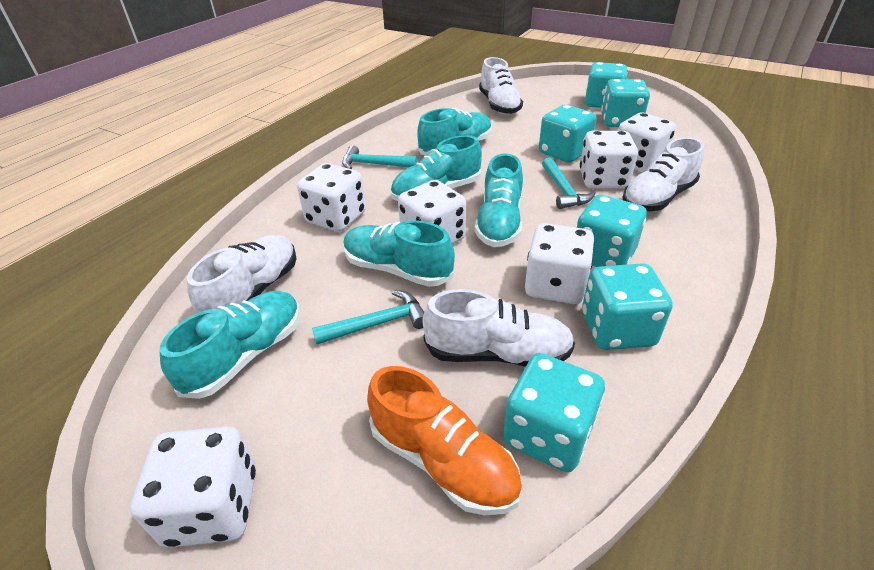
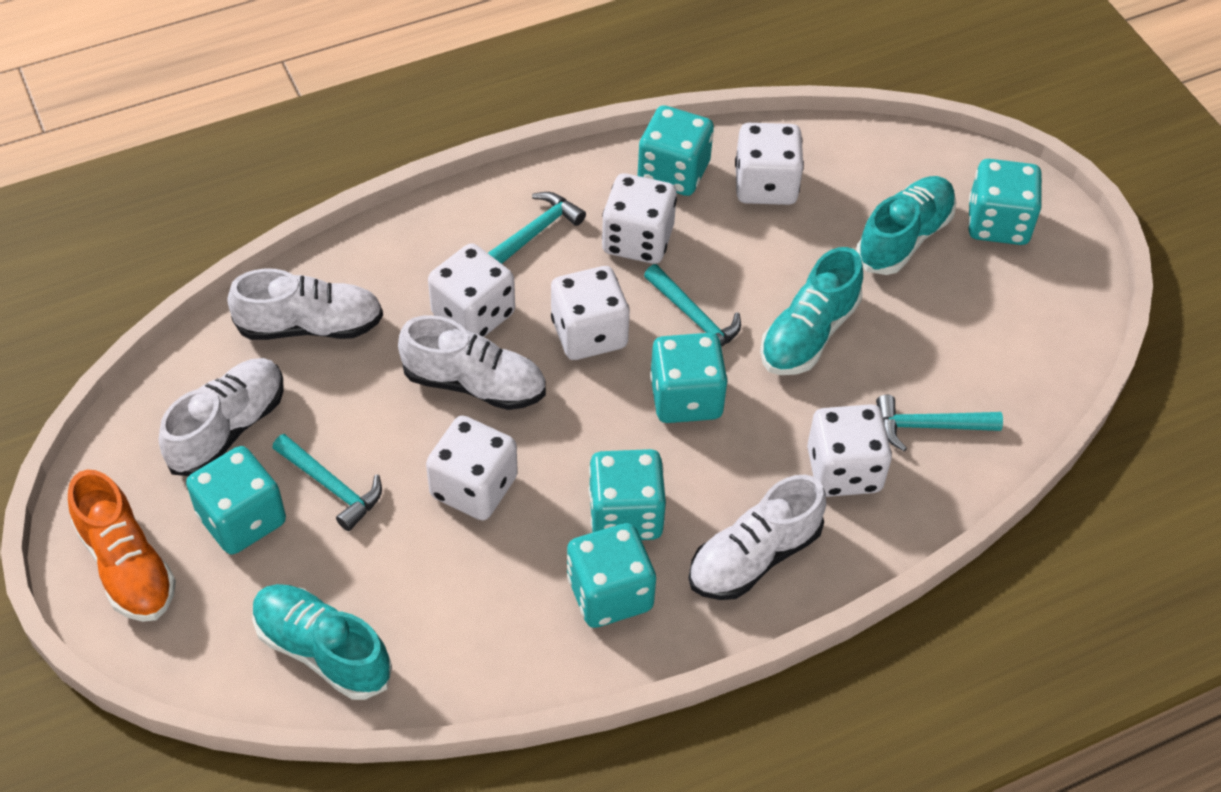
turquoise hammer: 3 -> 4
turquoise shoe: 5 -> 3

